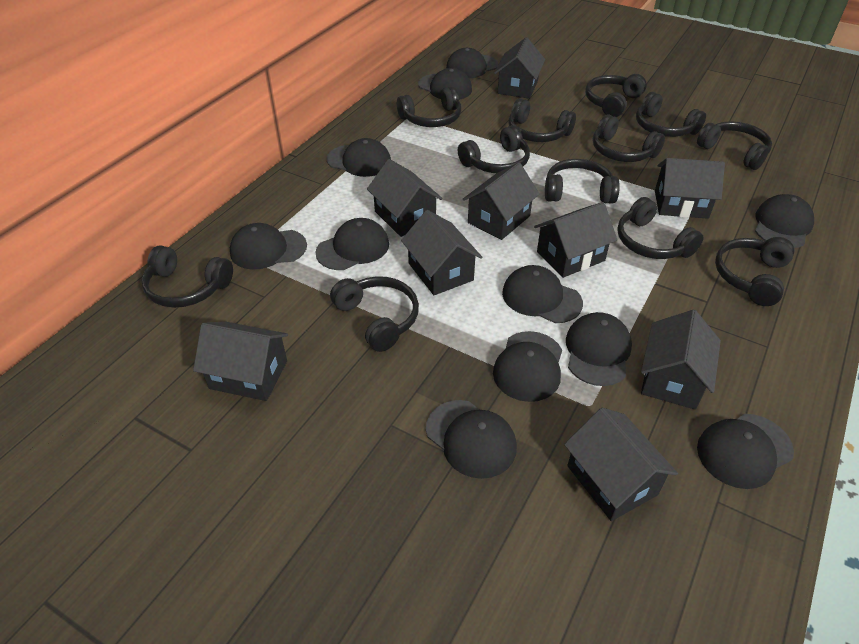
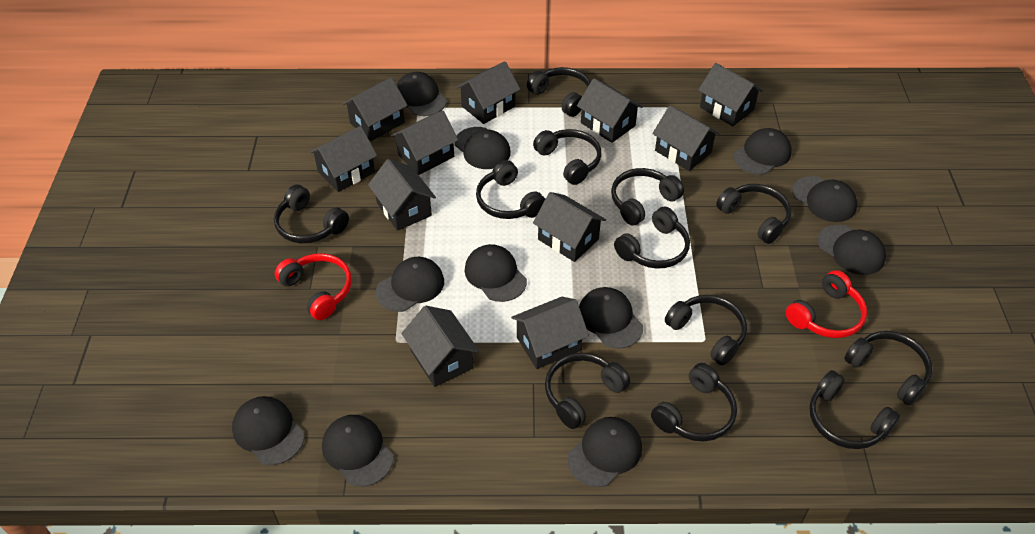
black house: 9 -> 11
red headphones: 0 -> 2

